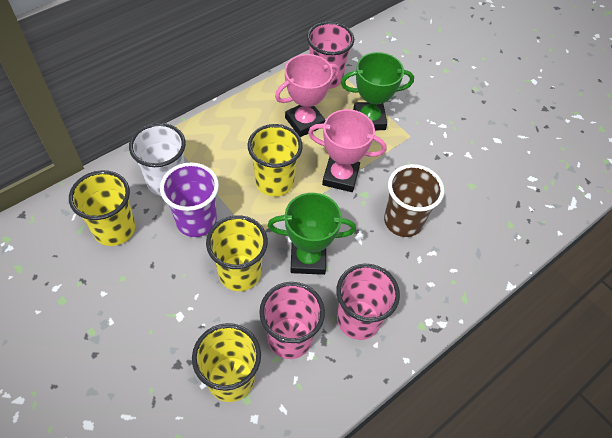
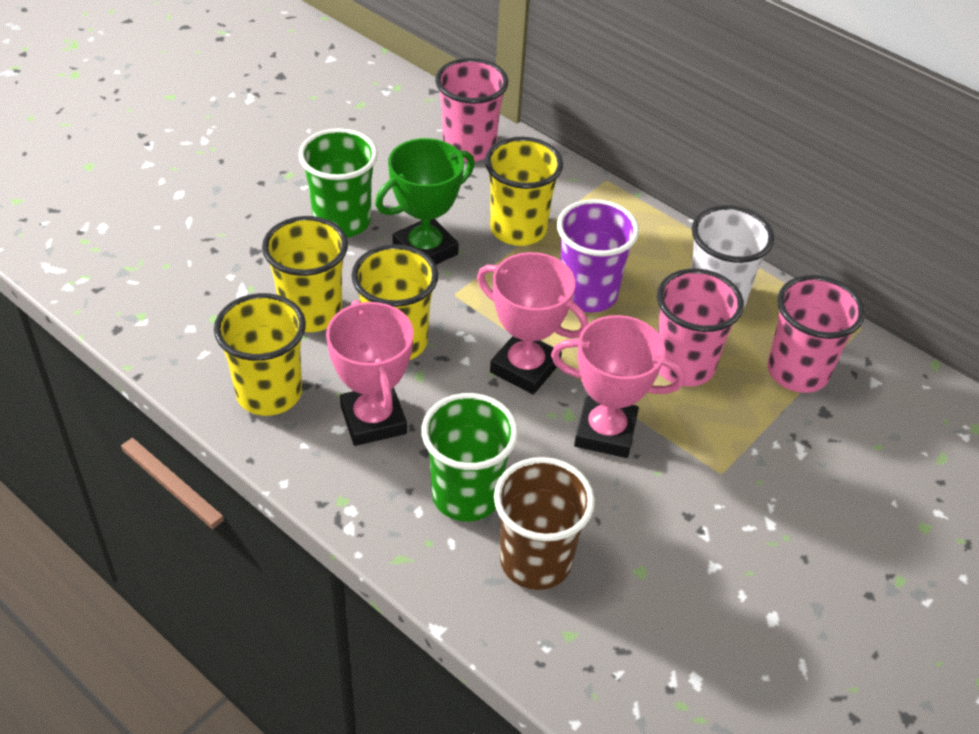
green cup: 0 -> 2
green trophy: 2 -> 1
pink trophy: 2 -> 3

